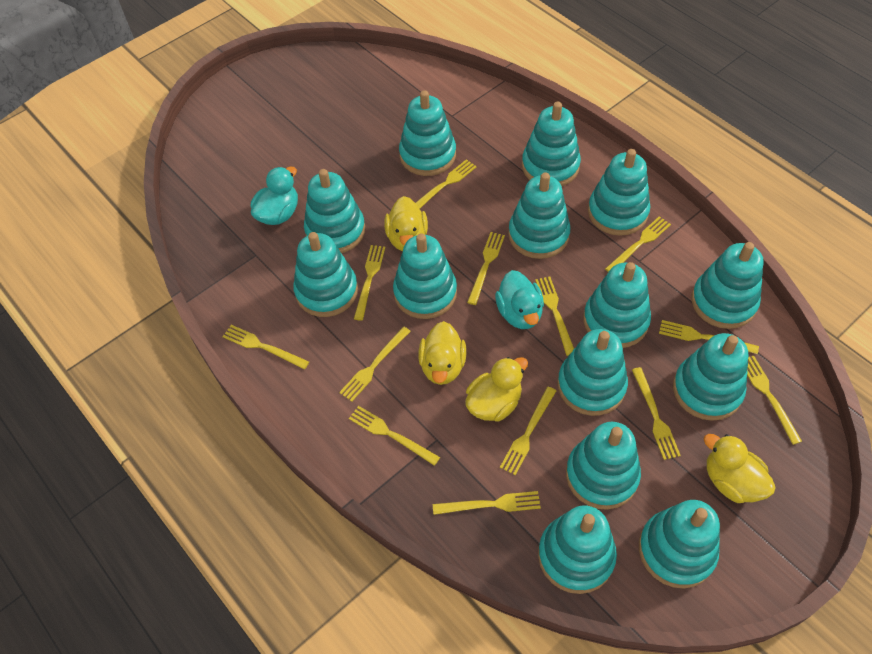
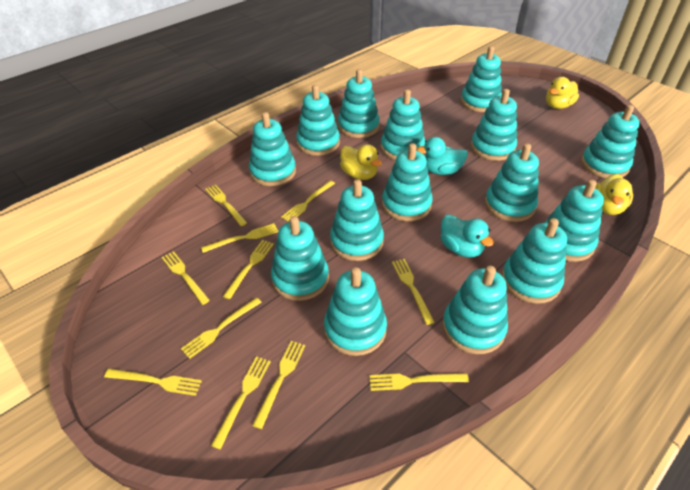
turquoise stacking toy: 14 -> 15
yellow duck: 4 -> 3
yellow fork: 13 -> 11

